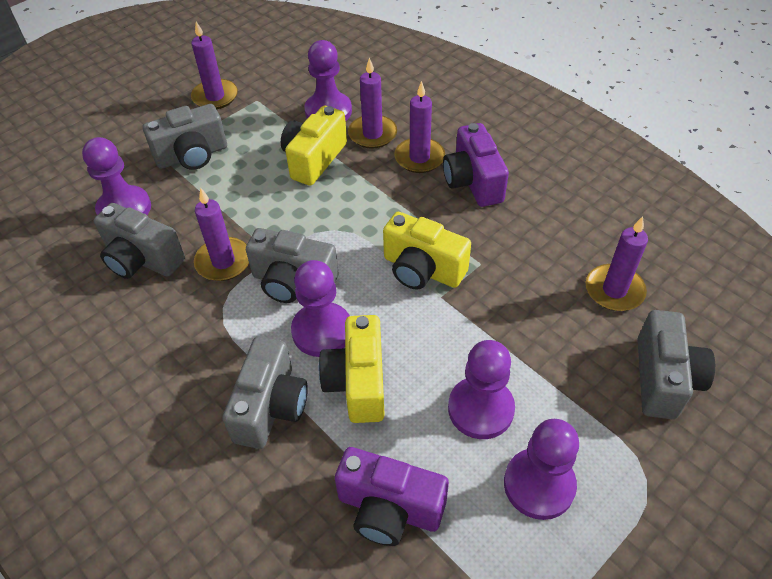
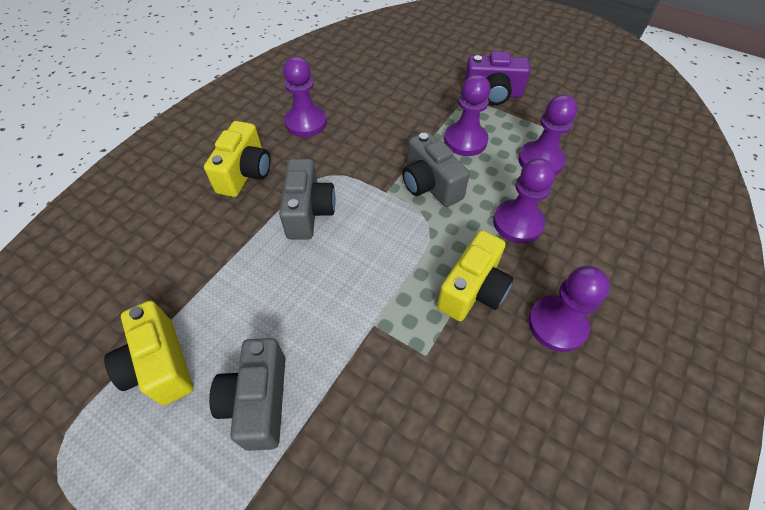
grey camera: 5 -> 3
purple camera: 2 -> 1
purple candle: 5 -> 0

